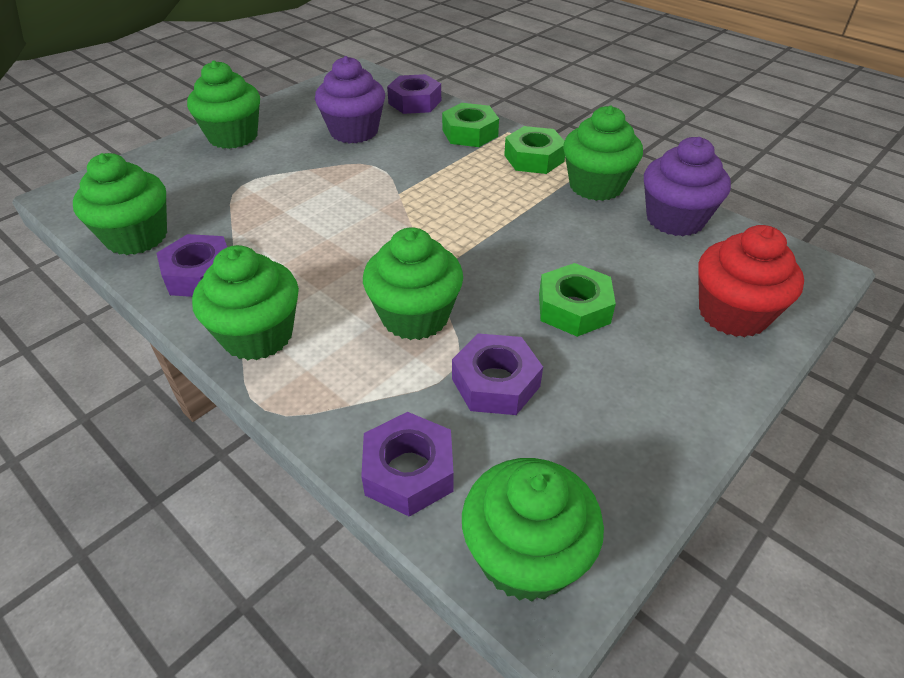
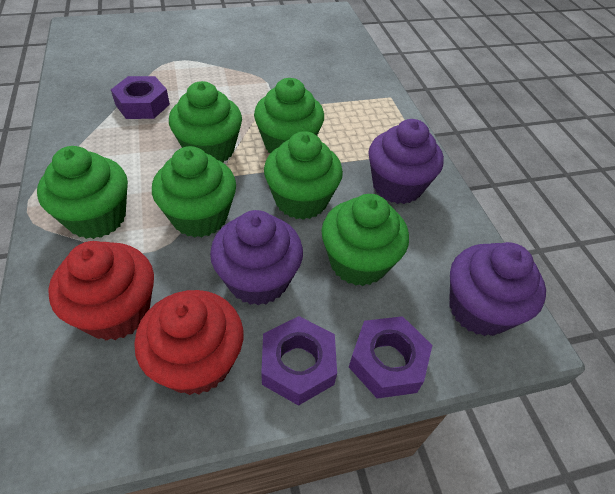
green nut: 3 -> 0
purple cupcake: 2 -> 3
purple nut: 4 -> 3
red cupcake: 1 -> 2

